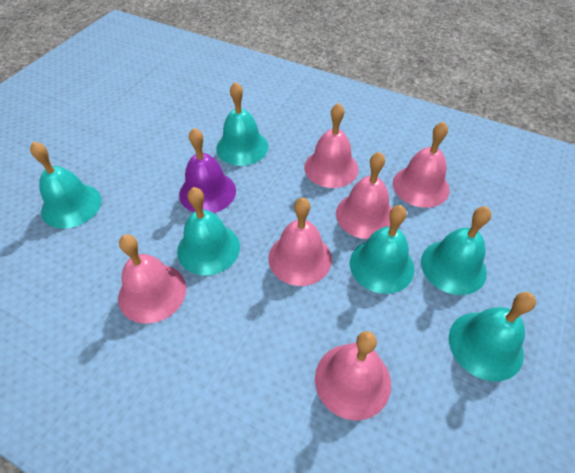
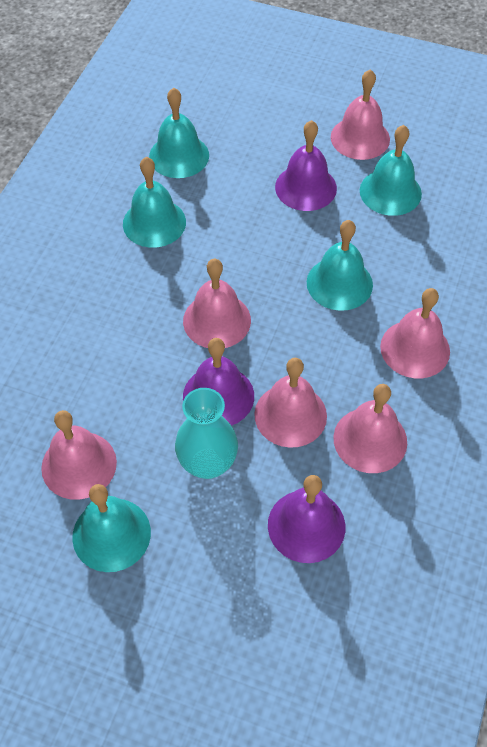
purple bell: 1 -> 3
turquoise bell: 6 -> 5
turquoise vase: 0 -> 1

